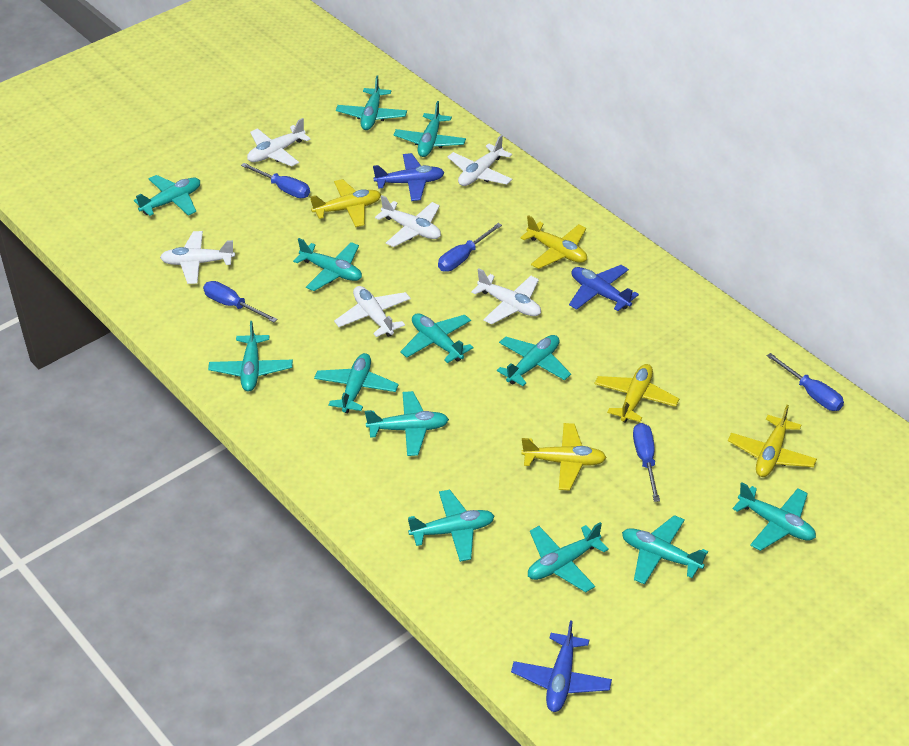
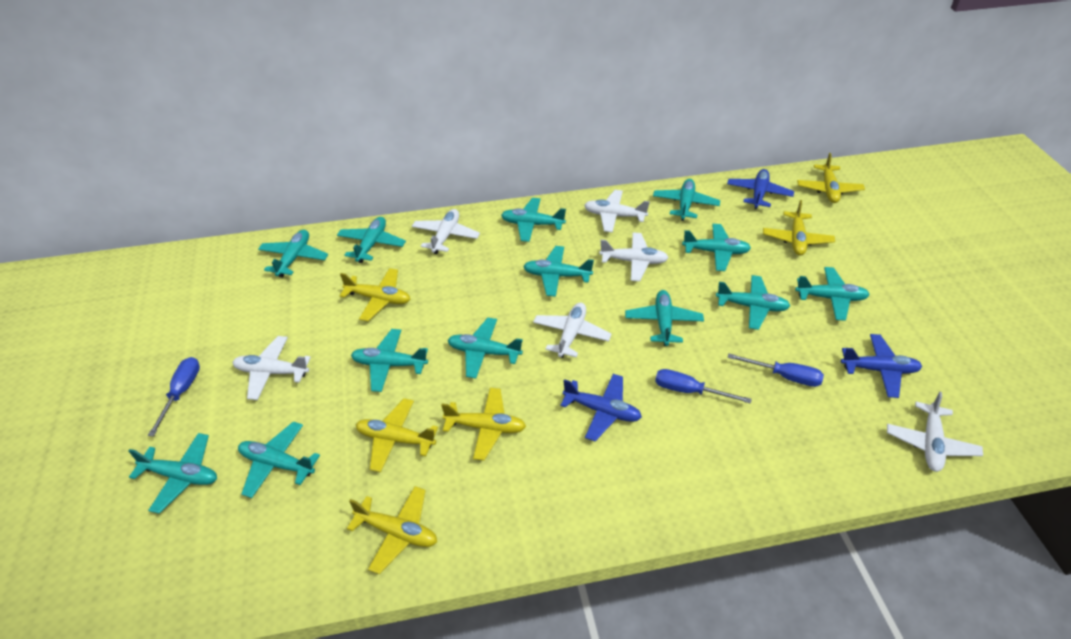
blue screwdriver: 5 -> 3
yellow plane: 5 -> 6

